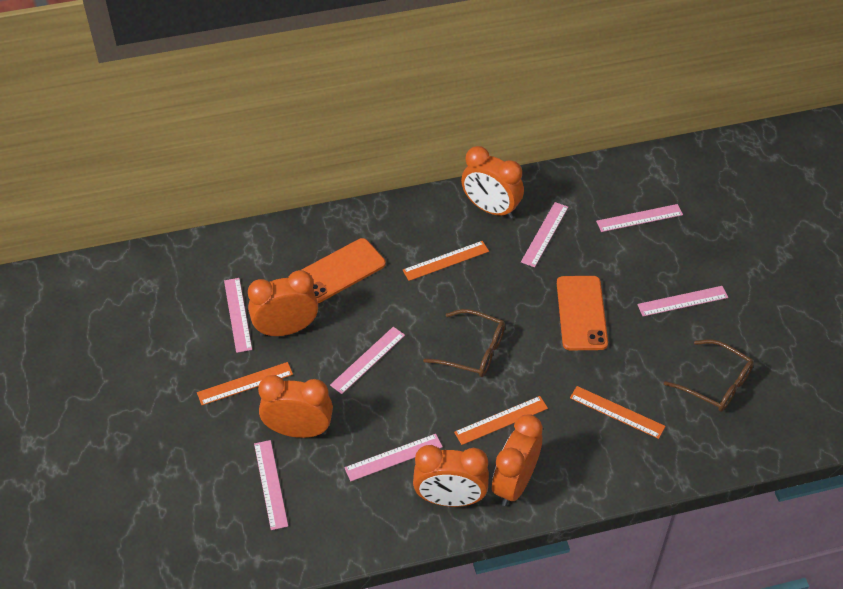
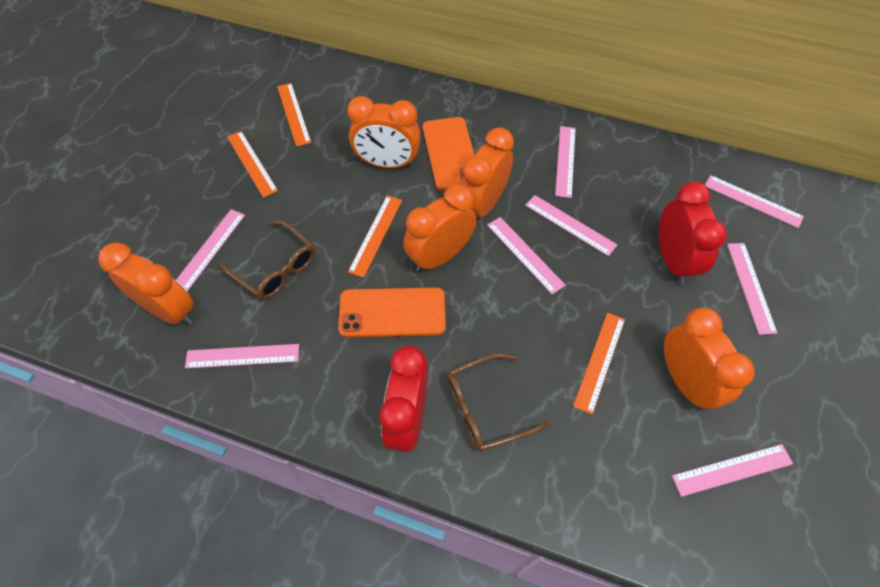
pink ruler: 7 -> 8
red clock: 0 -> 2

